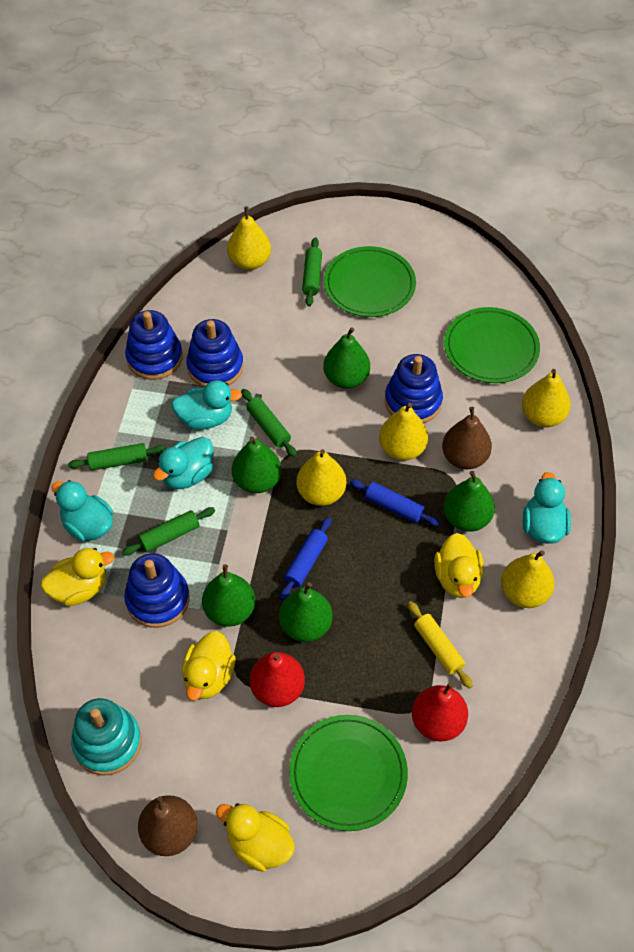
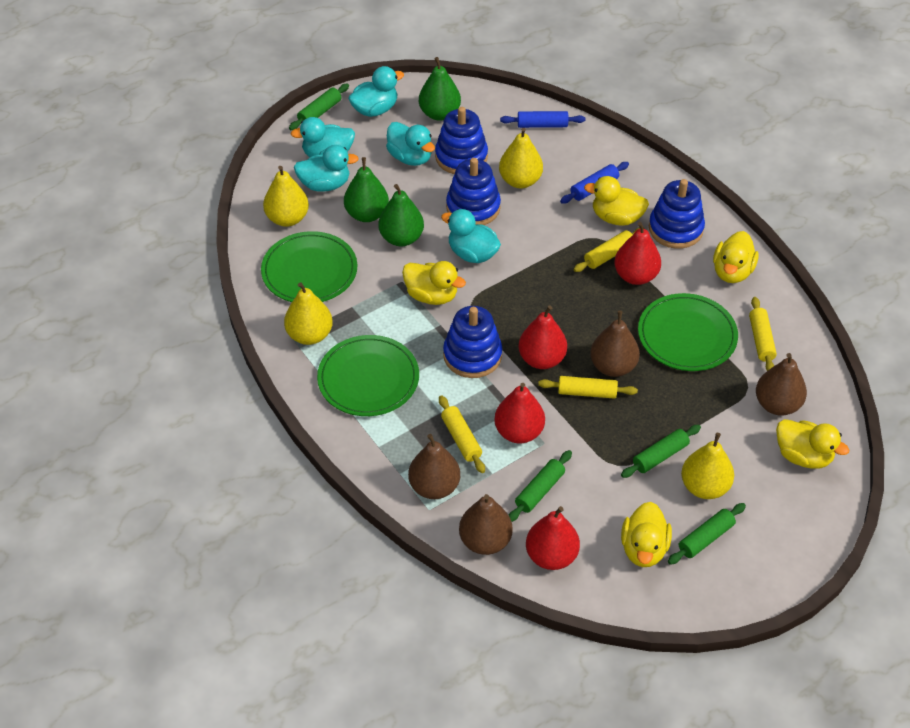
brown pear: 2 -> 4
green pear: 5 -> 3
red pear: 2 -> 4
turquoise duck: 4 -> 5
turquoise stacking toy: 1 -> 0
yellow duck: 4 -> 5
yellow pear: 5 -> 4
yellow rolling pin: 1 -> 4

